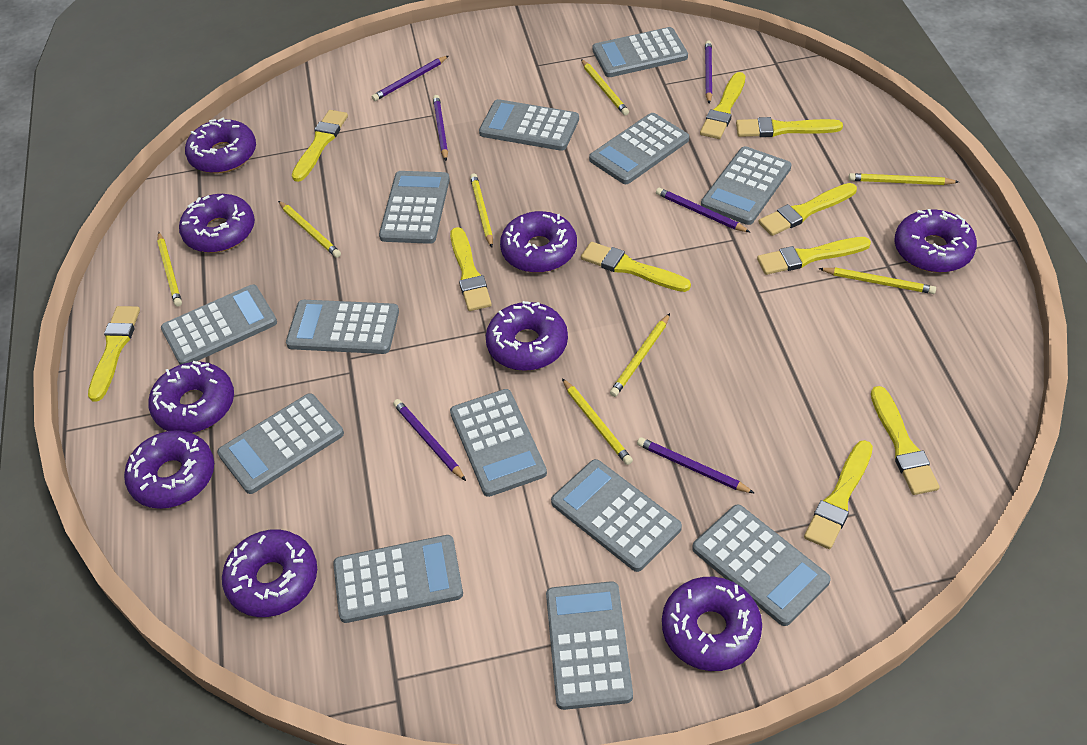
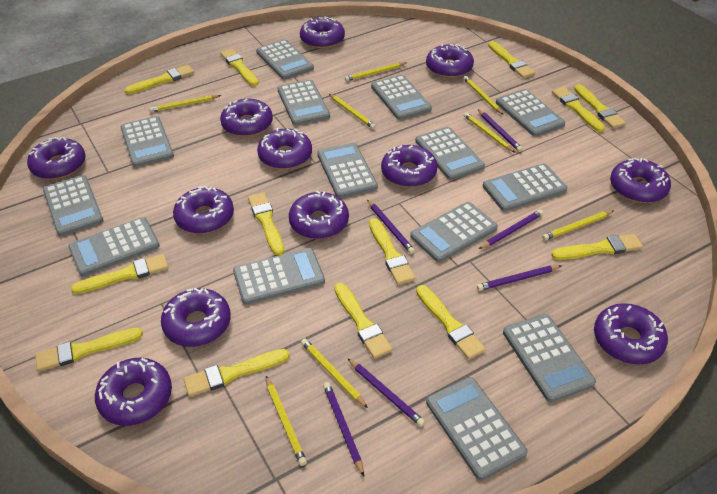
grey calculator: 13 -> 14
purple donut: 9 -> 12
yellow brush: 10 -> 13

